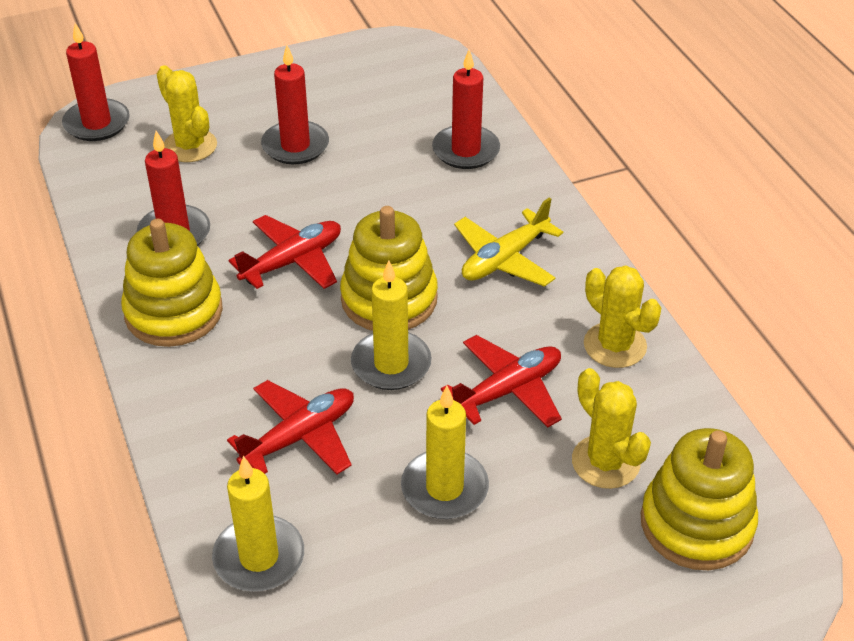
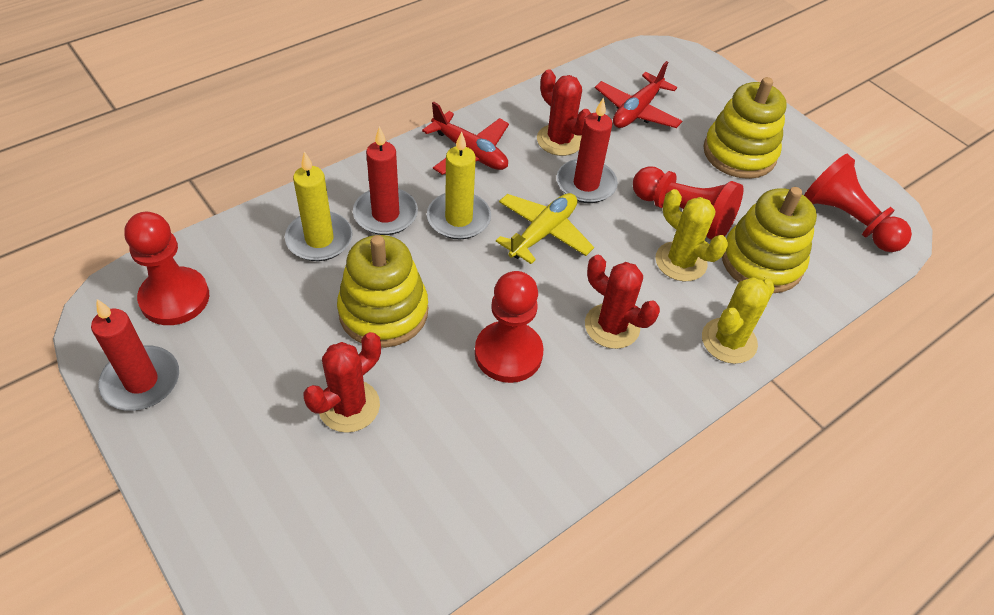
red cactus: 0 -> 3
red candle: 4 -> 3
red pawn: 0 -> 4
red plane: 3 -> 2
yellow cactus: 3 -> 2
yellow candle: 3 -> 2

